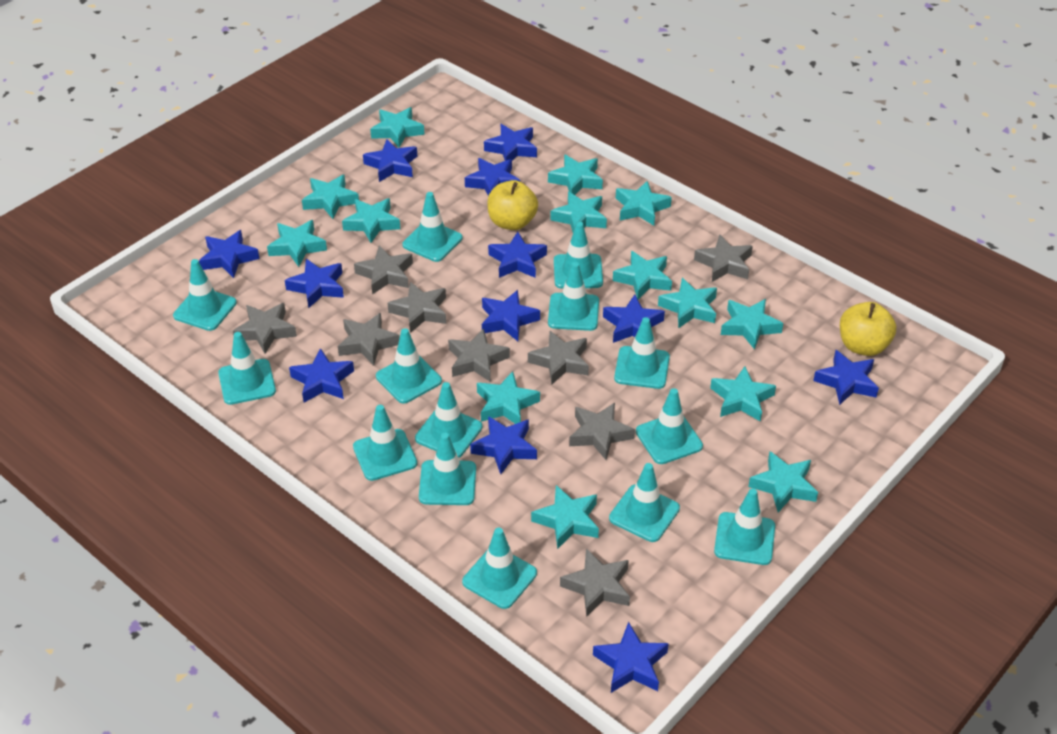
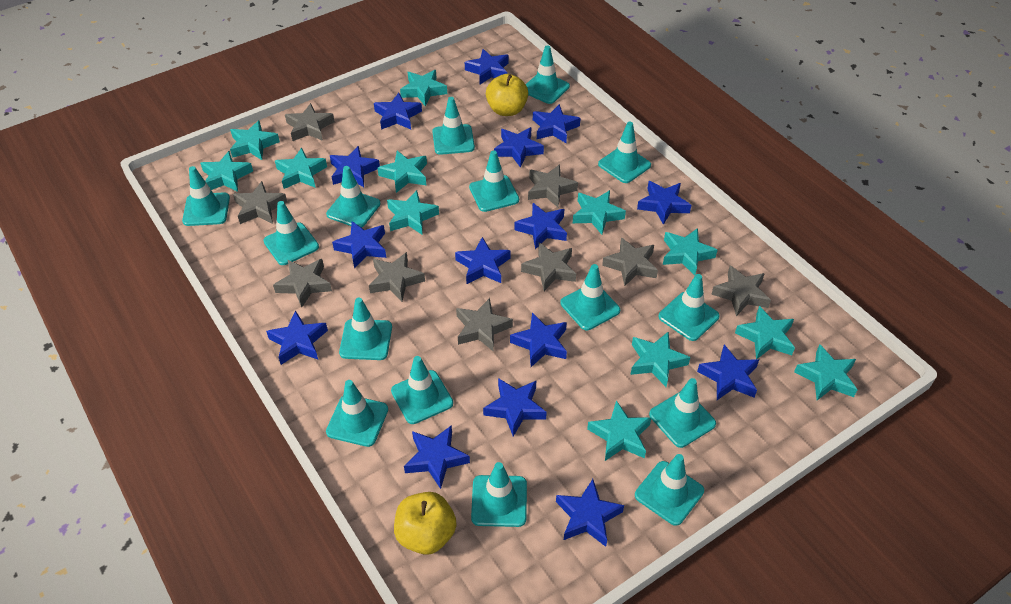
blue star: 12 -> 15
turquoise star: 14 -> 12
turquoise traffic cone: 14 -> 15

